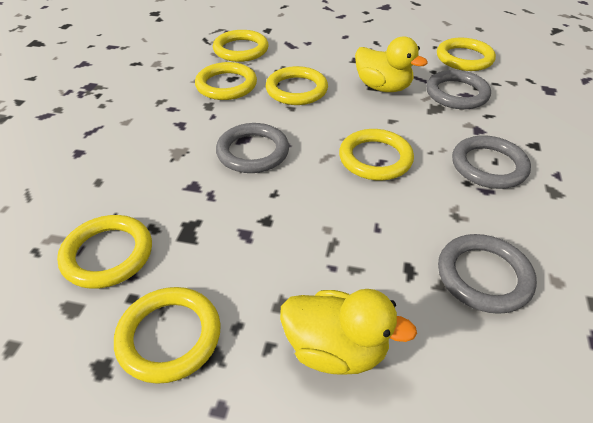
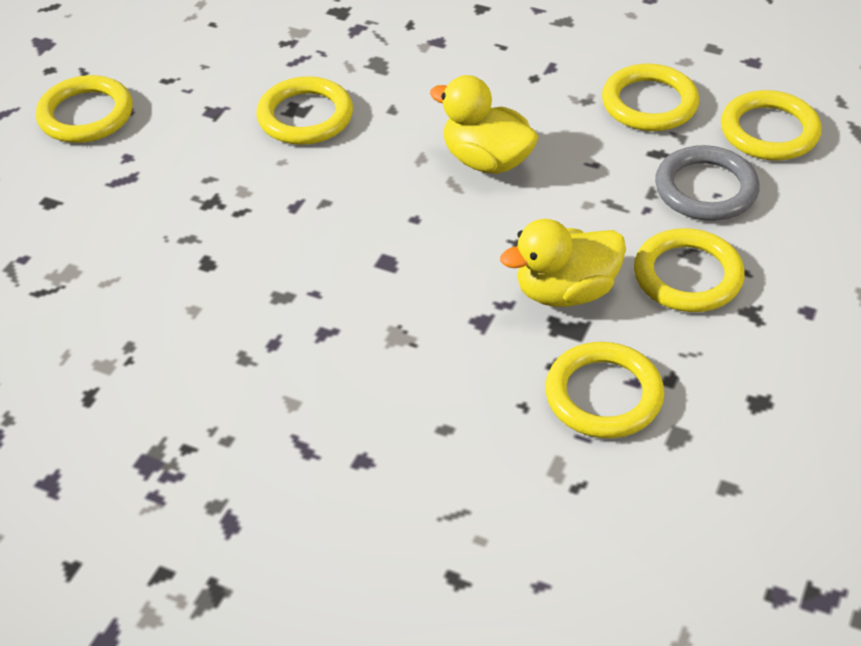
grey ring: 4 -> 1
yellow ring: 7 -> 6

